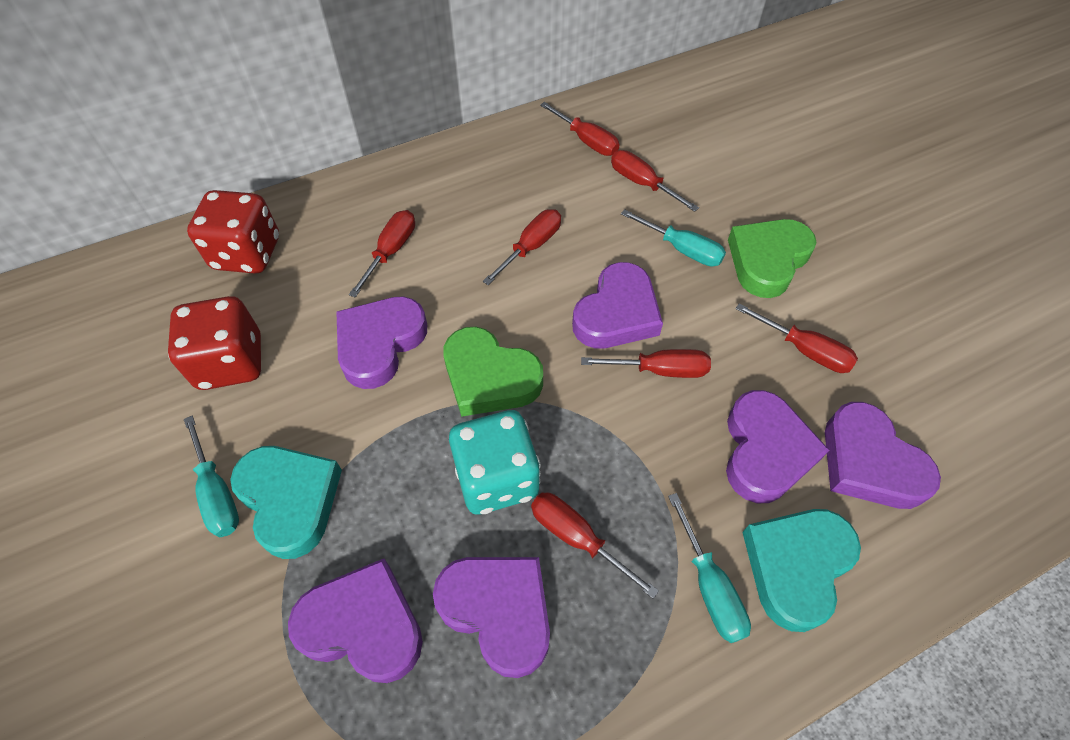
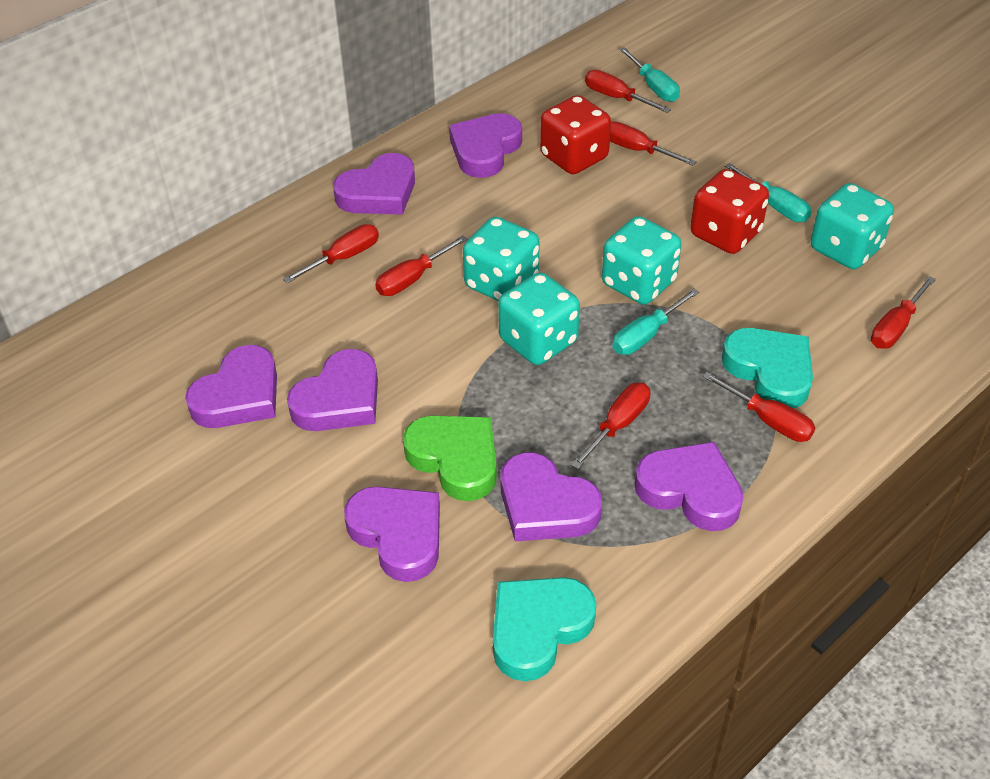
green heart: 2 -> 1
purple heart: 6 -> 7
turquoise dice: 1 -> 4

